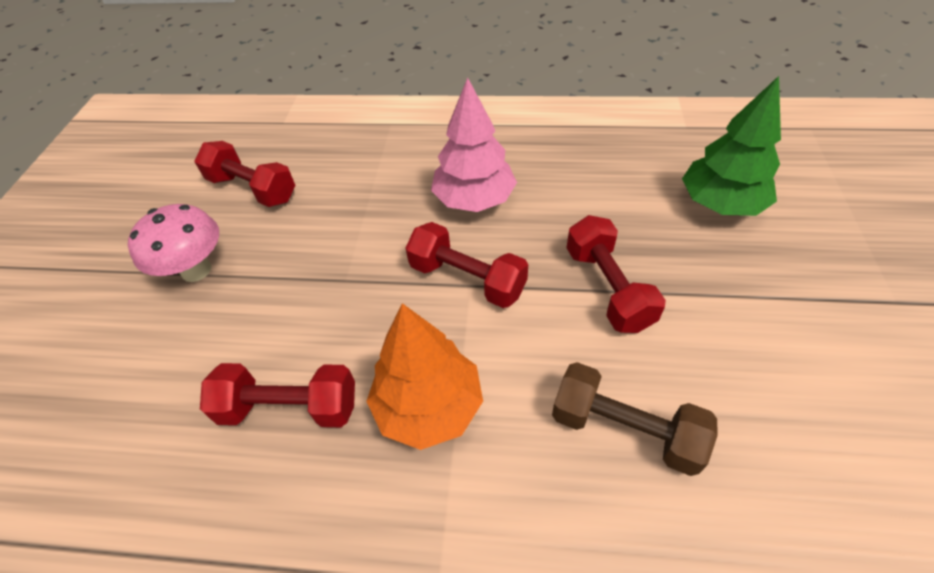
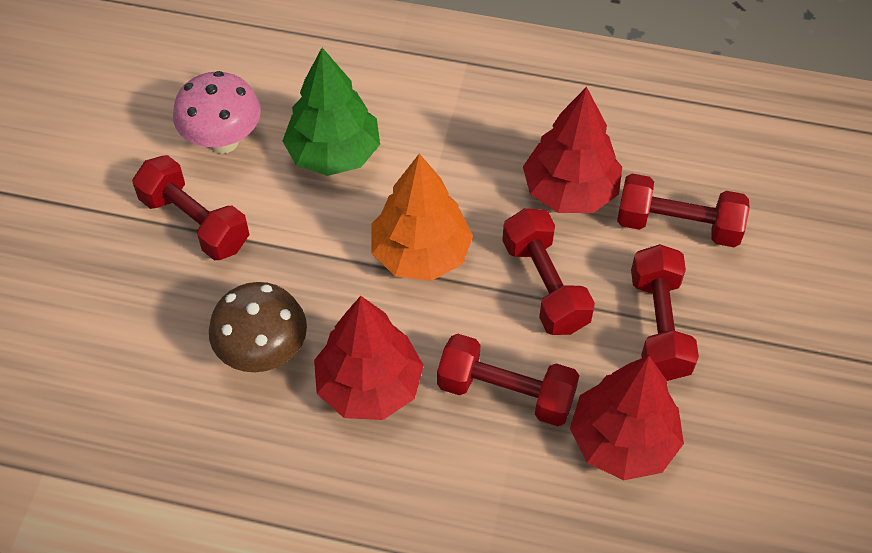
brown dumbbell: 1 -> 0
brown mushroom: 0 -> 1
pink tree: 1 -> 0
red dumbbell: 4 -> 5
red tree: 0 -> 3

